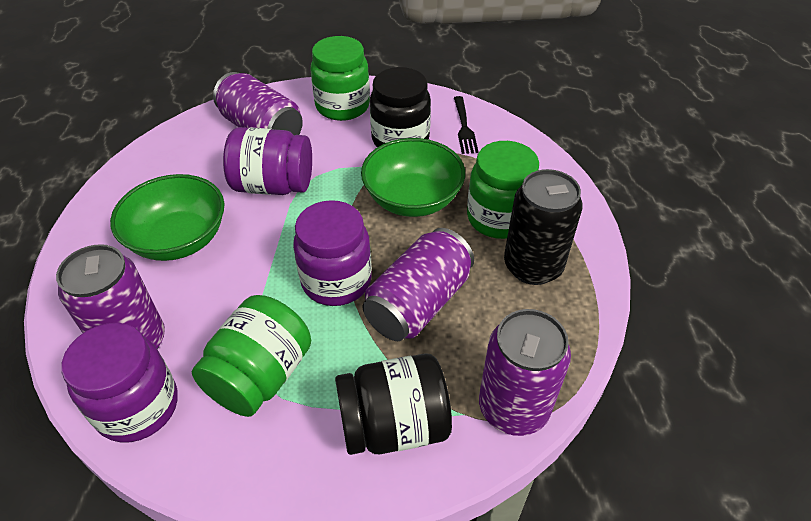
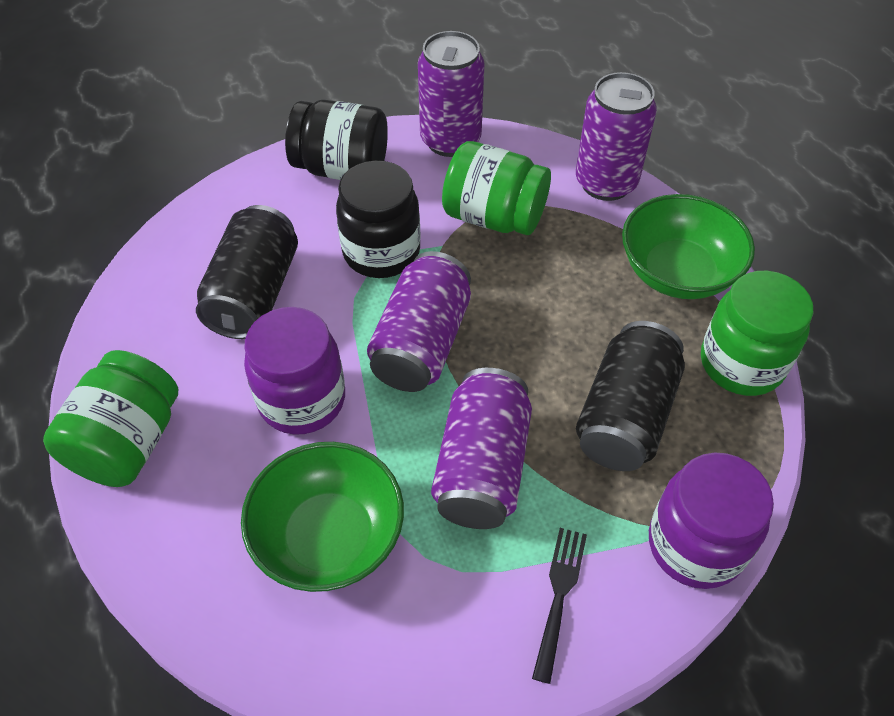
black can: 1 -> 2
purple jar: 3 -> 2

